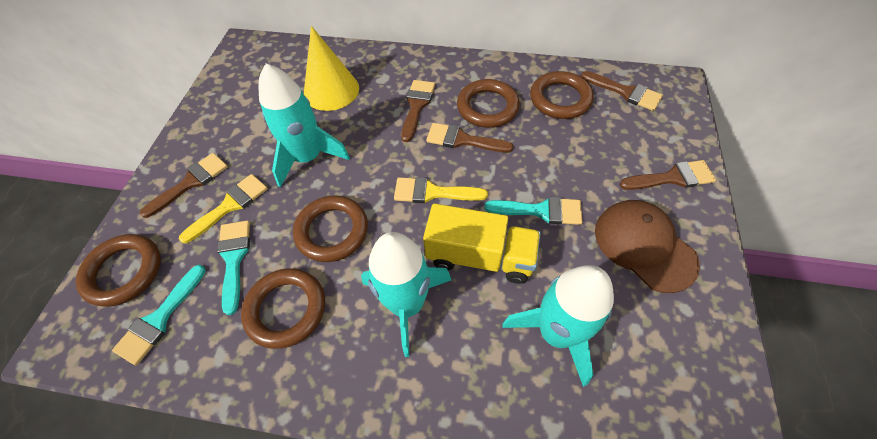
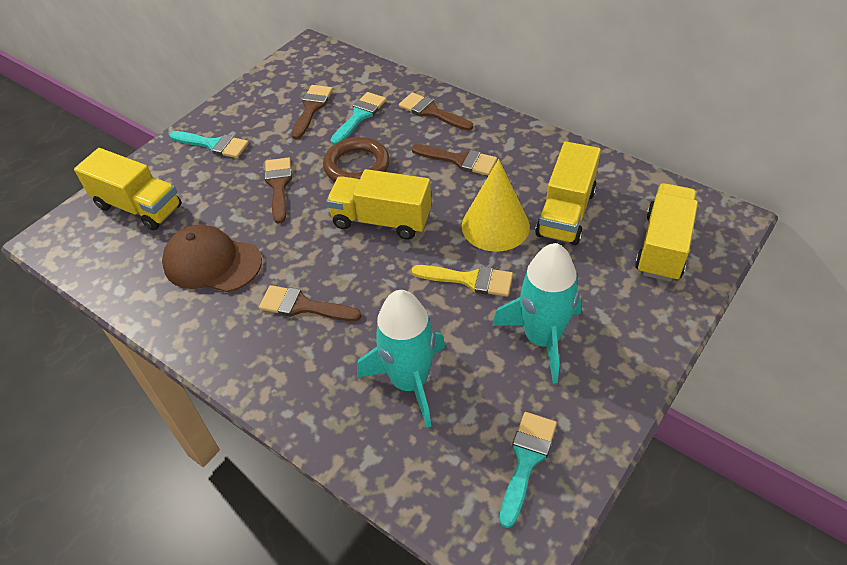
brown ring: 5 -> 1
turquoise rocket: 3 -> 2
yellow brush: 2 -> 1
yellow truck: 1 -> 4

